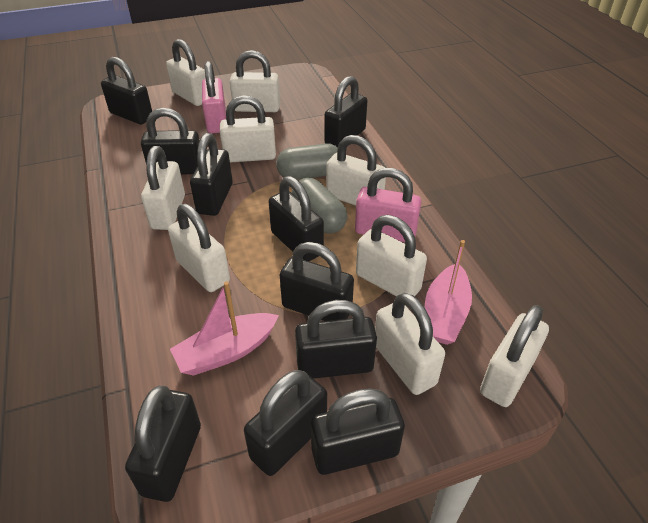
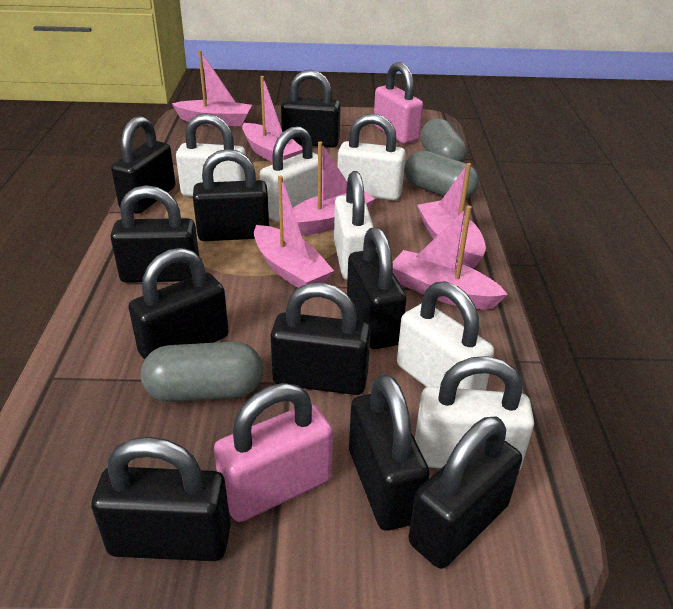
grey capsule: 2 -> 3
pink boat: 2 -> 6
white padlock: 9 -> 6

